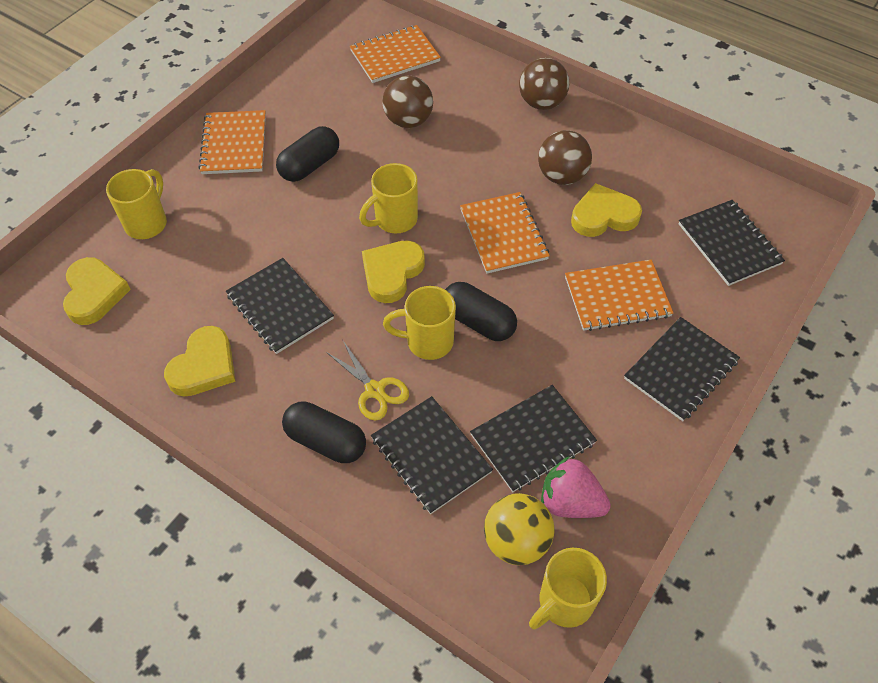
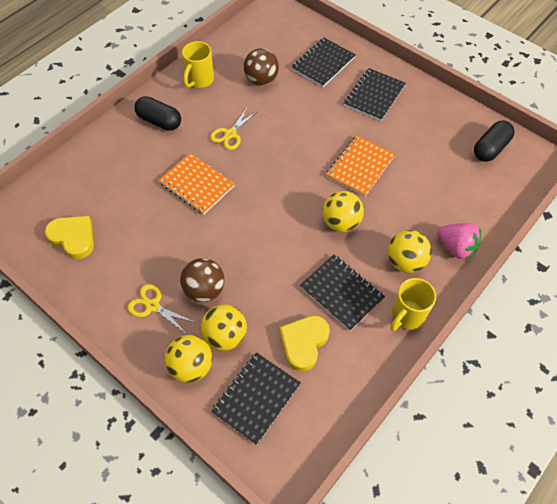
black capsule: 3 -> 2
black notebook: 5 -> 4
brown ball: 3 -> 2
orange notebook: 4 -> 2
yellow ball: 1 -> 4
yellow heart: 4 -> 2
yellow mug: 4 -> 2
yellow scissors: 1 -> 2

